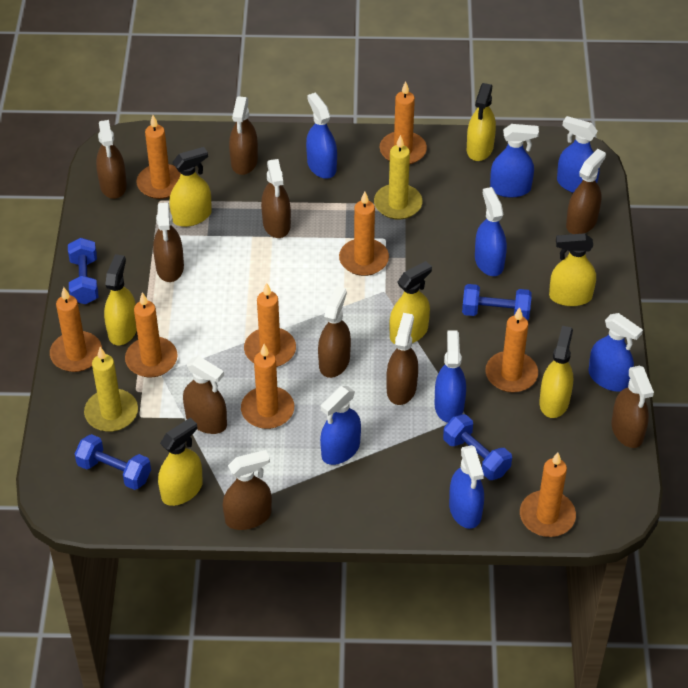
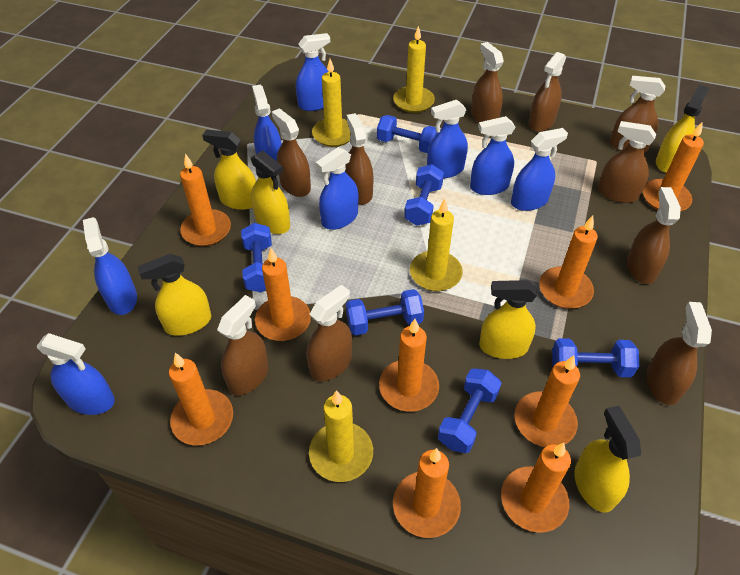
blue dumbbell: 4 -> 6
yellow candle: 2 -> 4
yellow spray bottle: 7 -> 6

